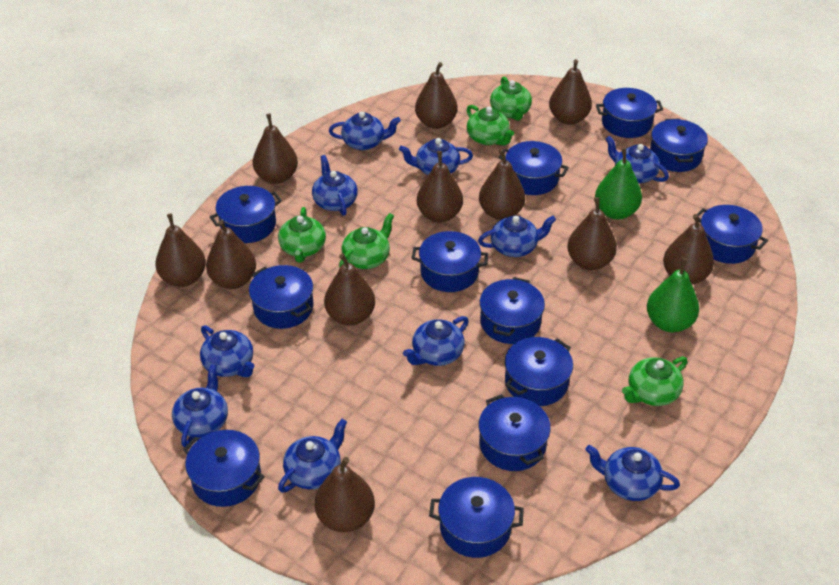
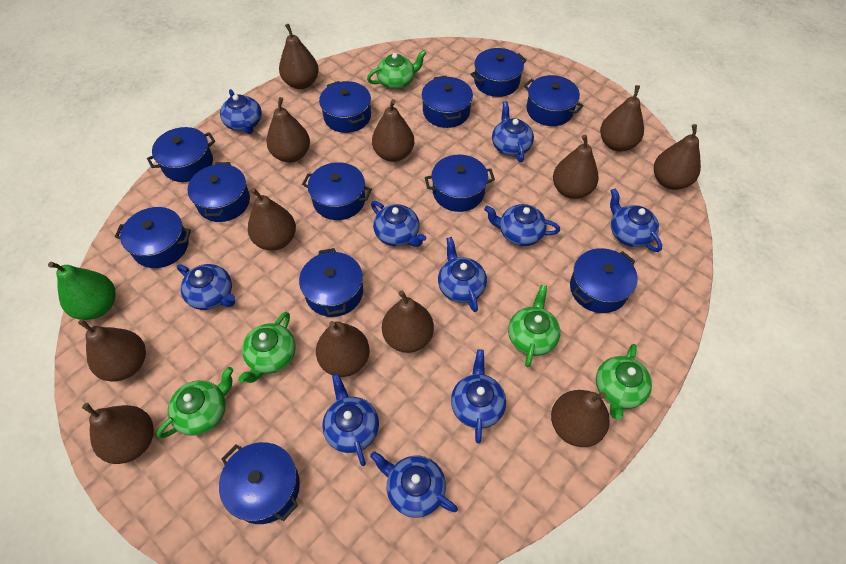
brown pear: 11 -> 12
green pear: 2 -> 1

